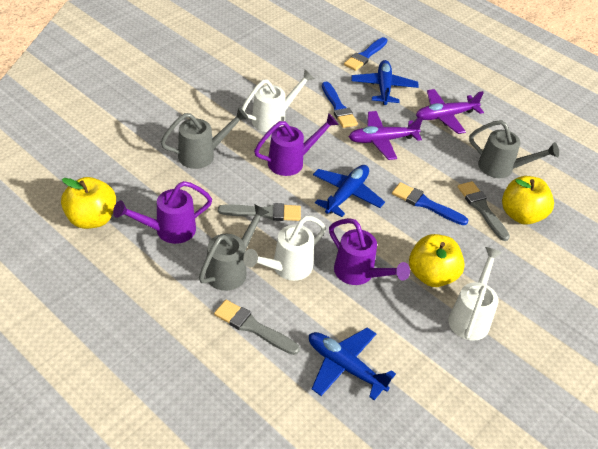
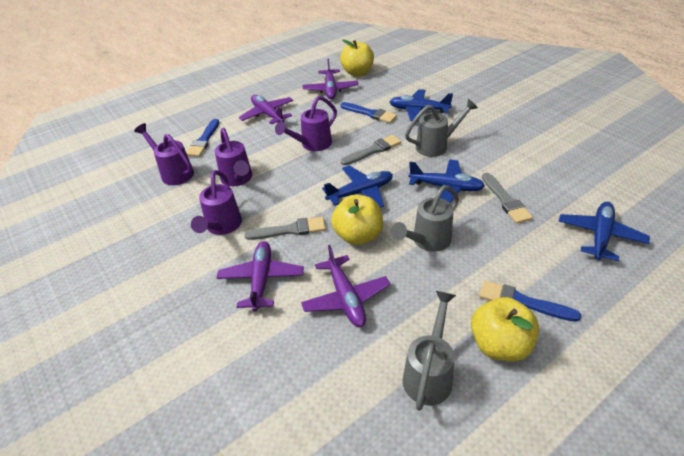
blue plane: 3 -> 4
purple plane: 2 -> 4
purple watering can: 3 -> 4
white watering can: 3 -> 0

